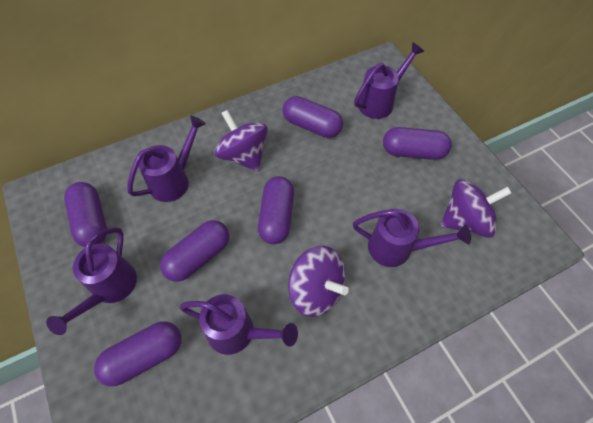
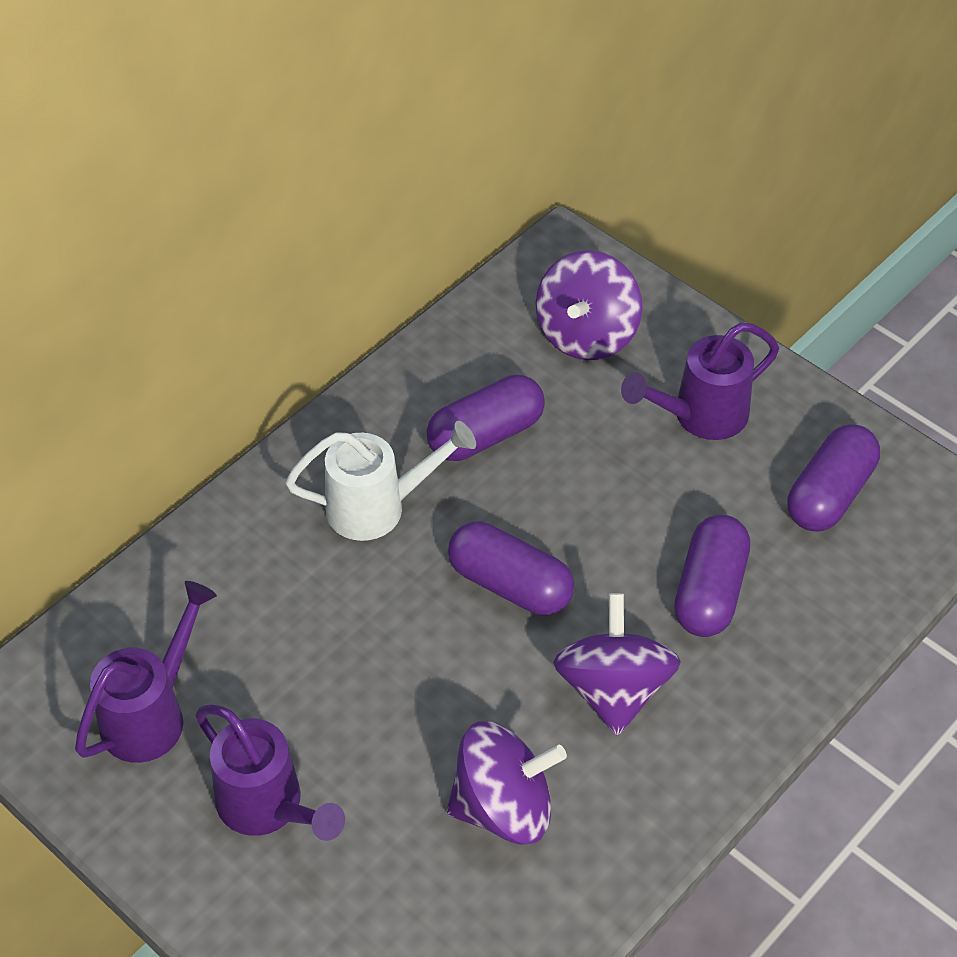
purple capsule: 6 -> 4
purple watering can: 5 -> 3
white watering can: 0 -> 1

